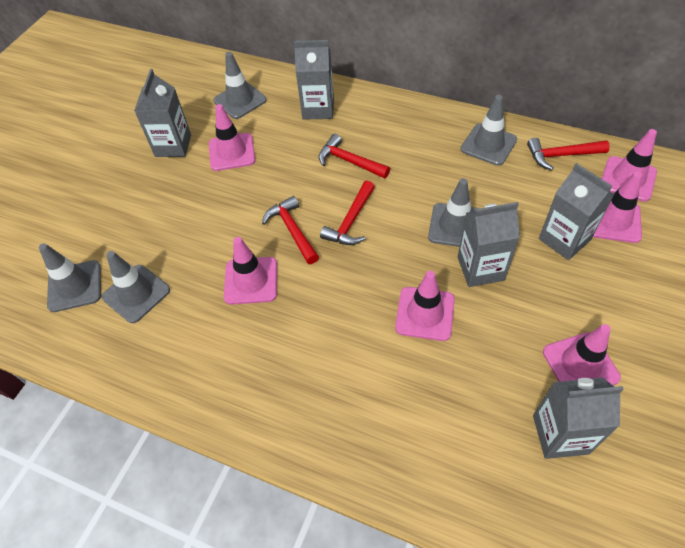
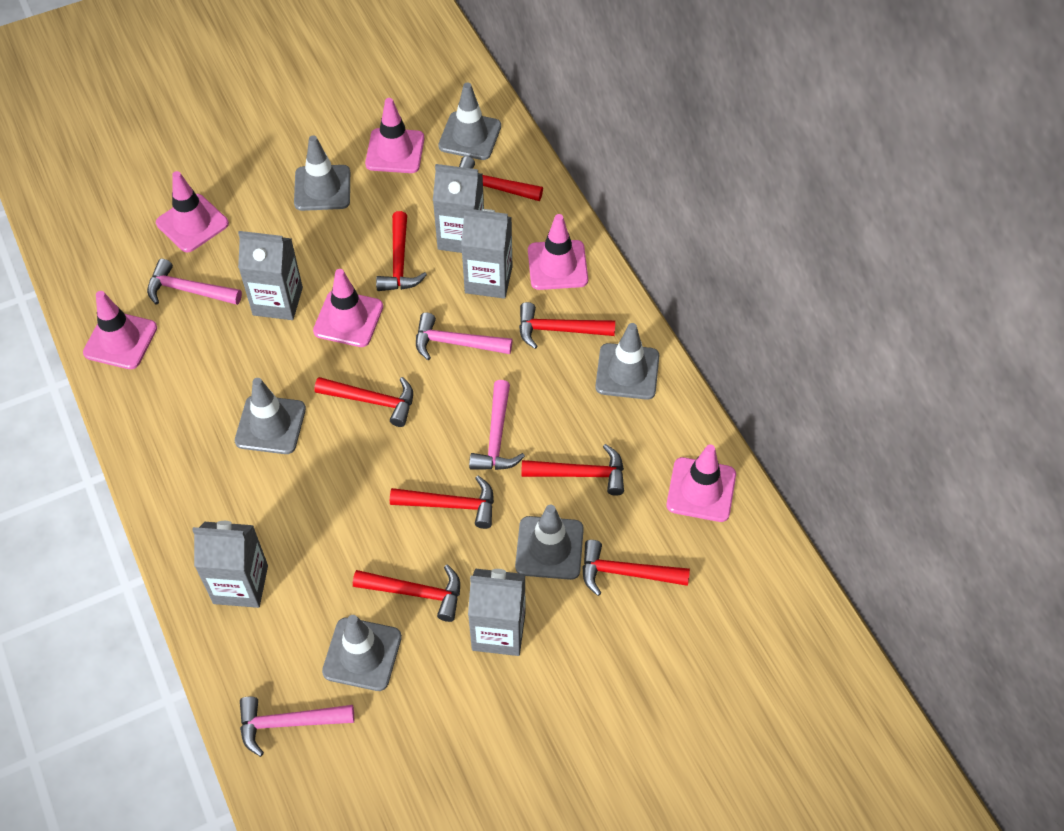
grey traffic cone: 5 -> 6
pink hammer: 0 -> 4
red hammer: 4 -> 8

